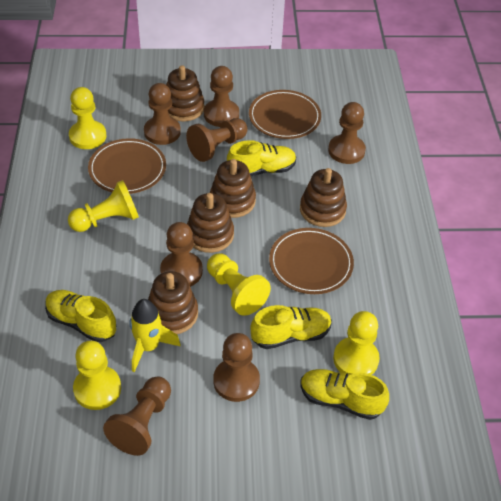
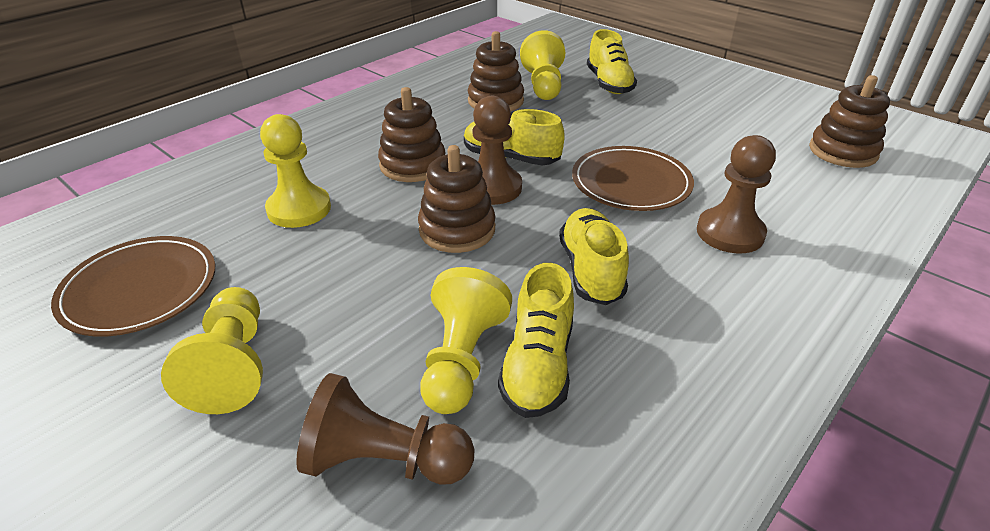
brown pawn: 7 -> 3
brown plate: 3 -> 2
brown stacking toy: 5 -> 4
yellow pawn: 5 -> 4
yellow rocket: 1 -> 0

